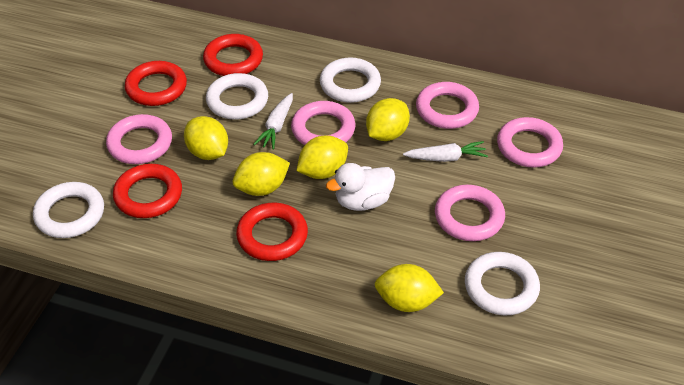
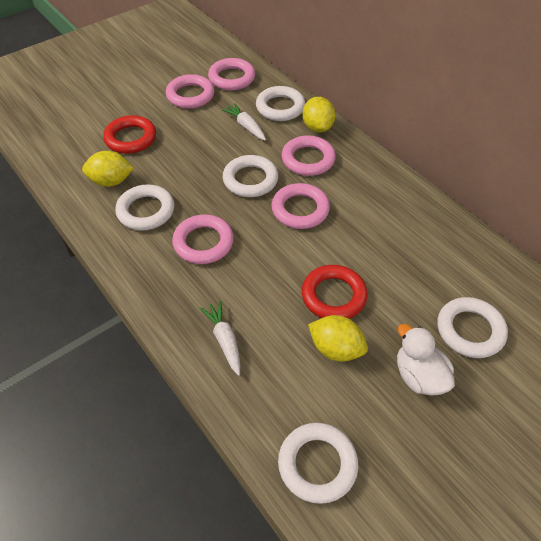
red ring: 4 -> 2
white ring: 4 -> 5
yellow lemon: 5 -> 3

